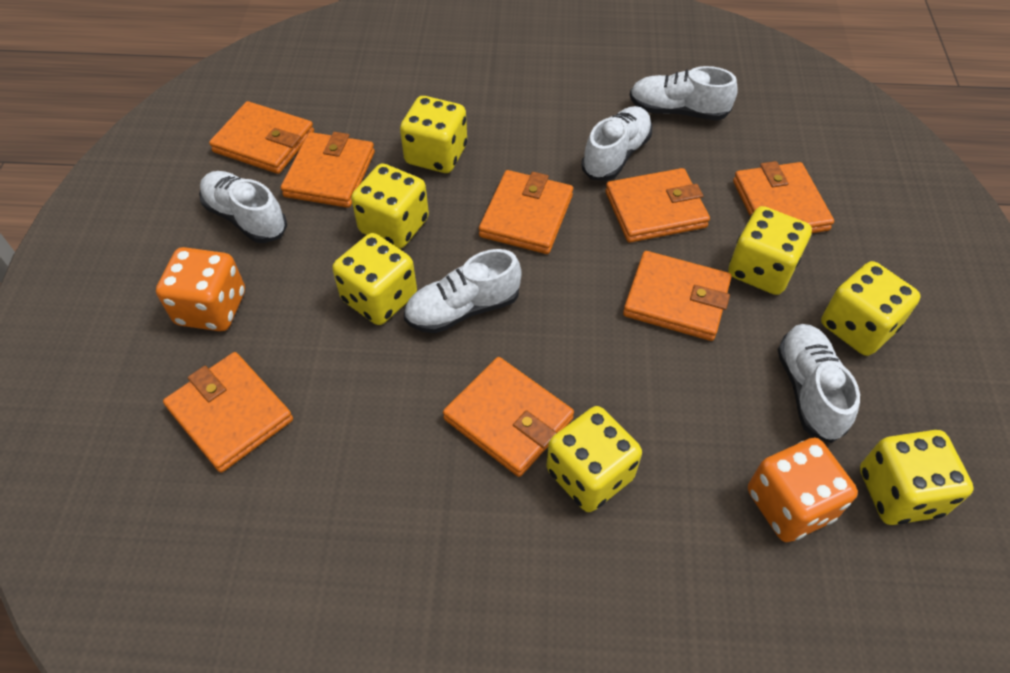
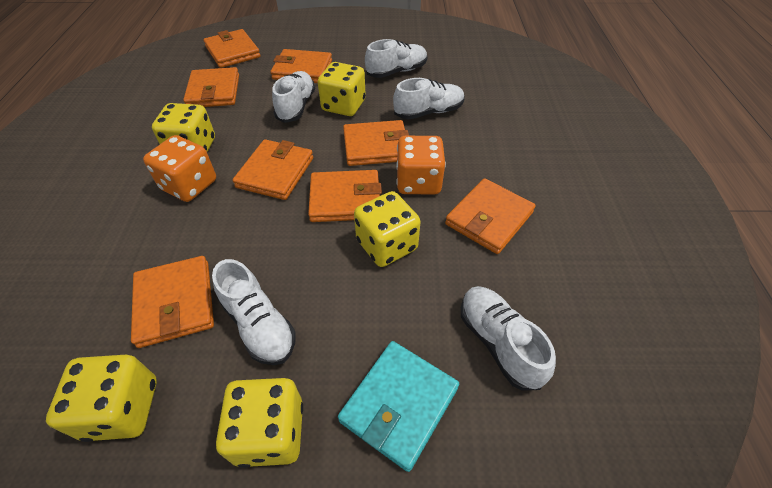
turquoise wallet: 0 -> 1
yellow dice: 7 -> 5

